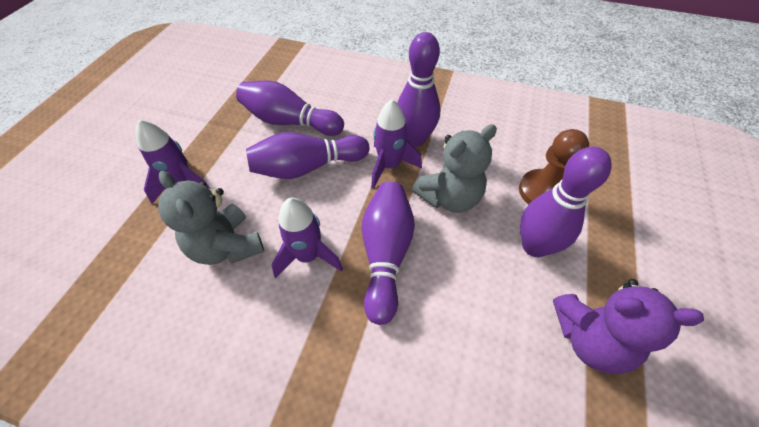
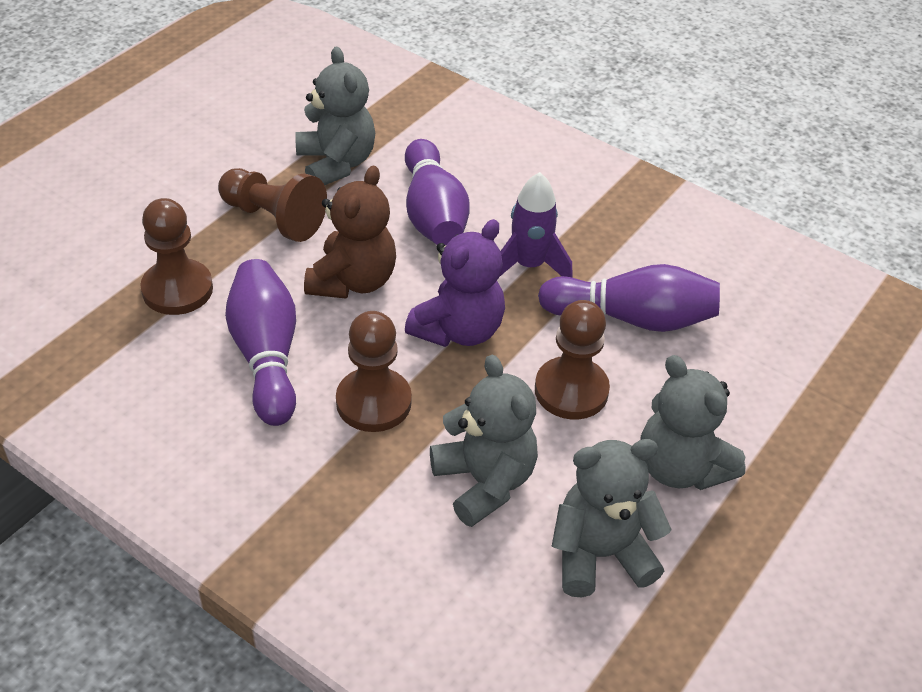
brown pawn: 1 -> 4
brown teddy bear: 0 -> 1
grey teddy bear: 2 -> 4
purple bowling pin: 5 -> 3
purple rocket: 3 -> 1

